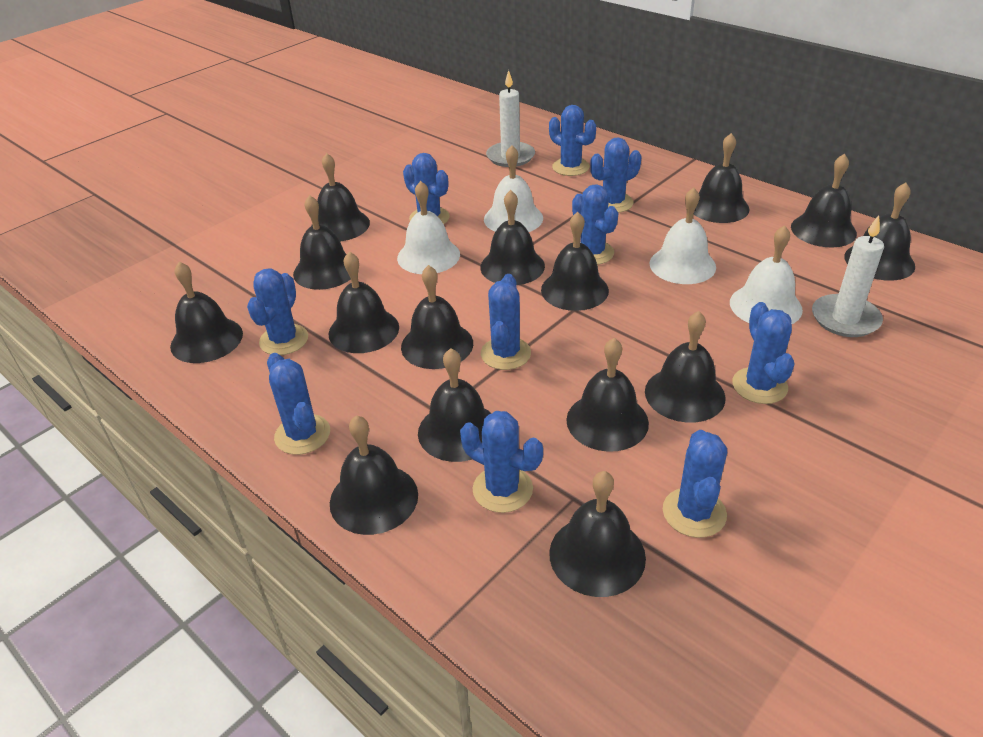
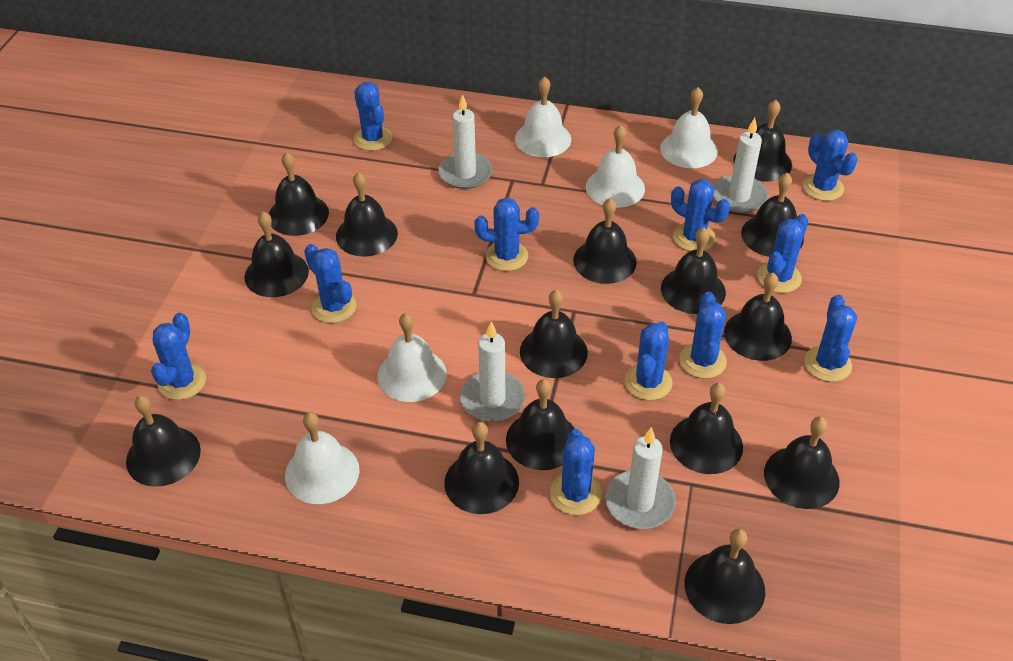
blue cactus: 10 -> 11
white bell: 4 -> 5
white candle: 2 -> 4

